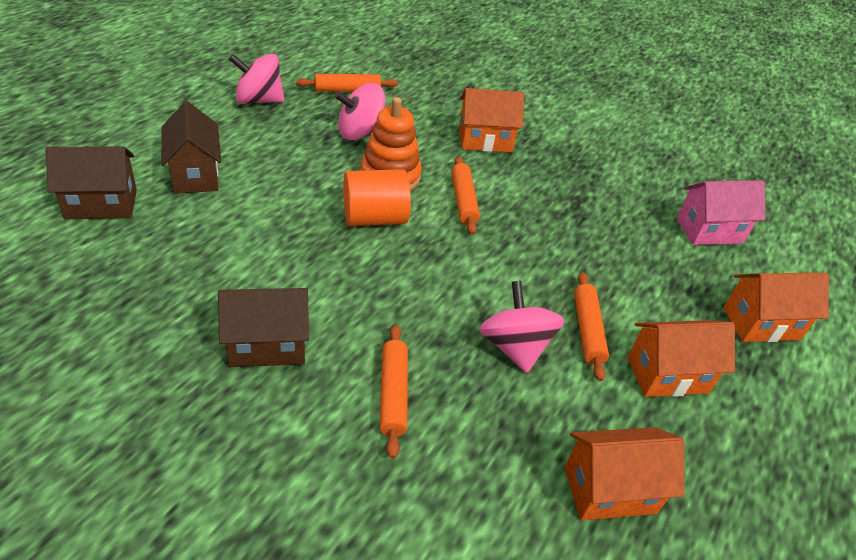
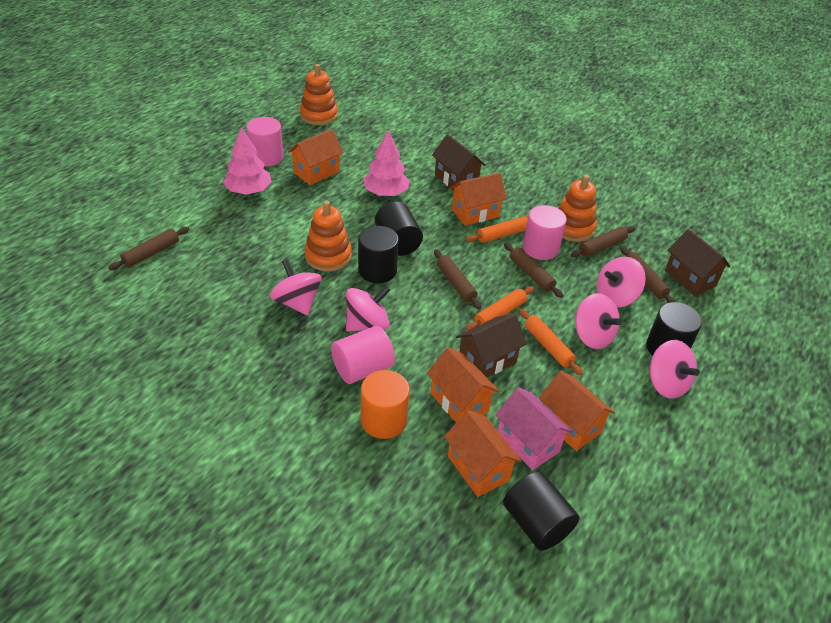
black cylinder: 0 -> 4
brown rolling pin: 0 -> 5
orange house: 4 -> 5
orange rolling pin: 4 -> 3
orange stacking toy: 1 -> 3
pink cylinder: 0 -> 3
pink spinning top: 3 -> 5
pink tree: 0 -> 2

